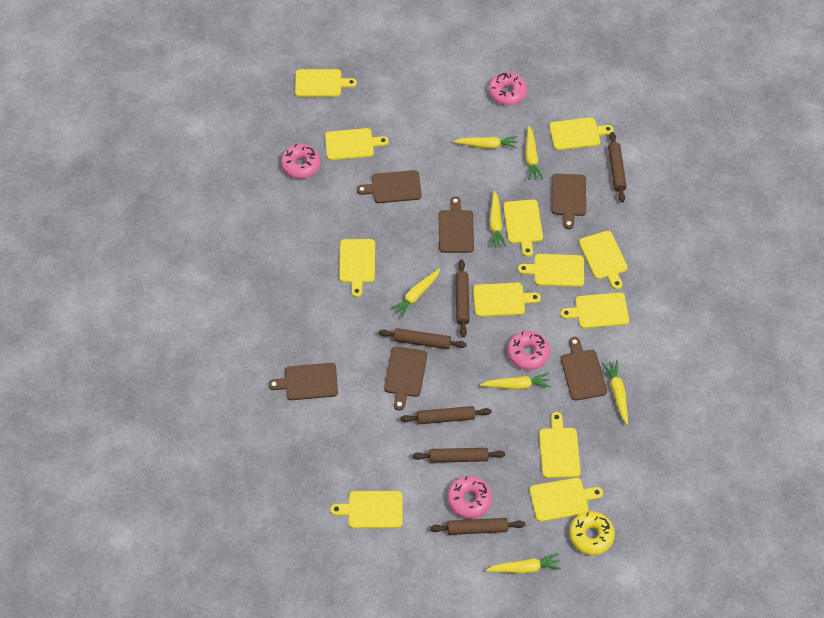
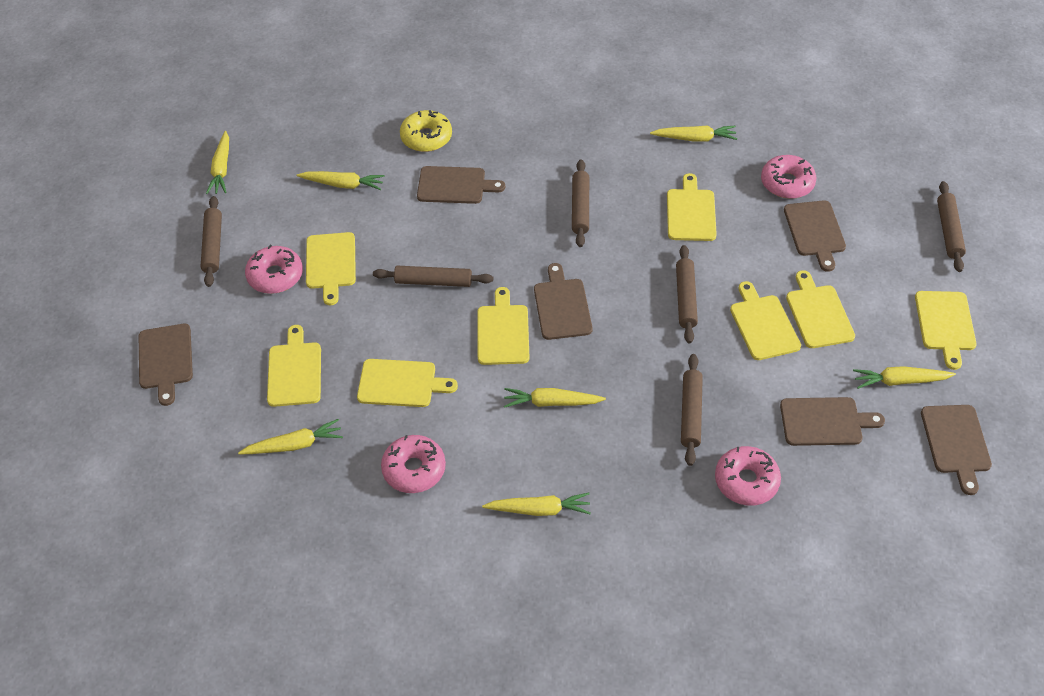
yellow cutting board: 12 -> 8

